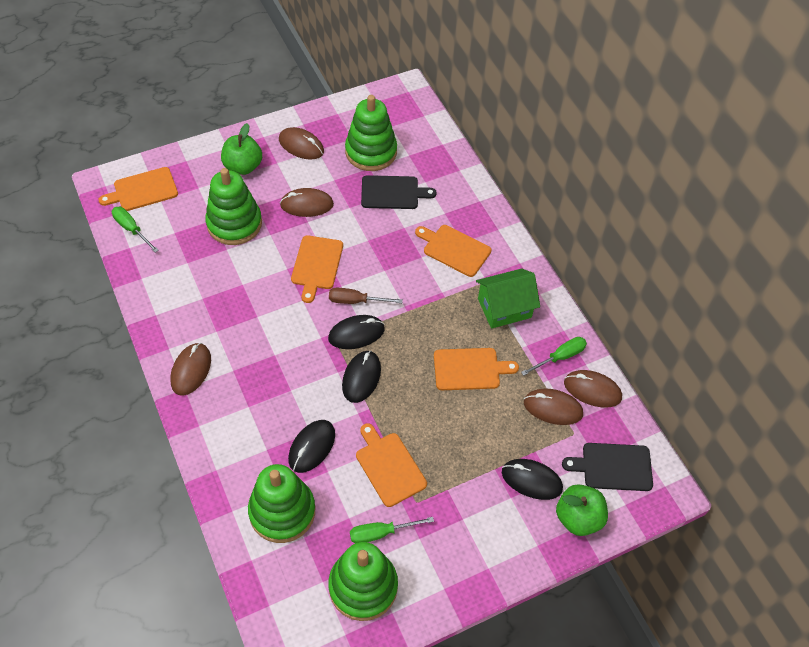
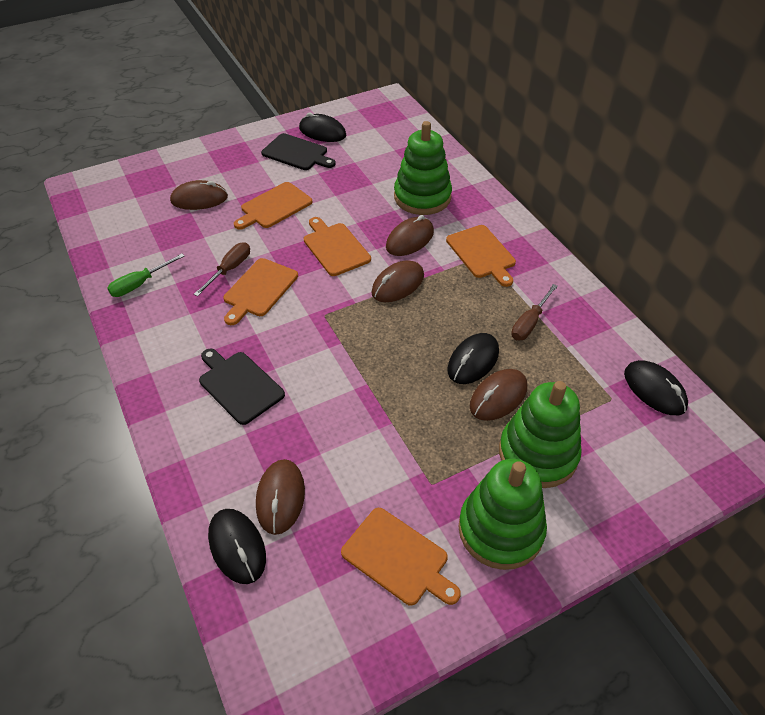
brown screwdriver: 1 -> 2
green apple: 2 -> 0
green house: 1 -> 0
green screwdriver: 3 -> 1
green stacking toy: 4 -> 3

